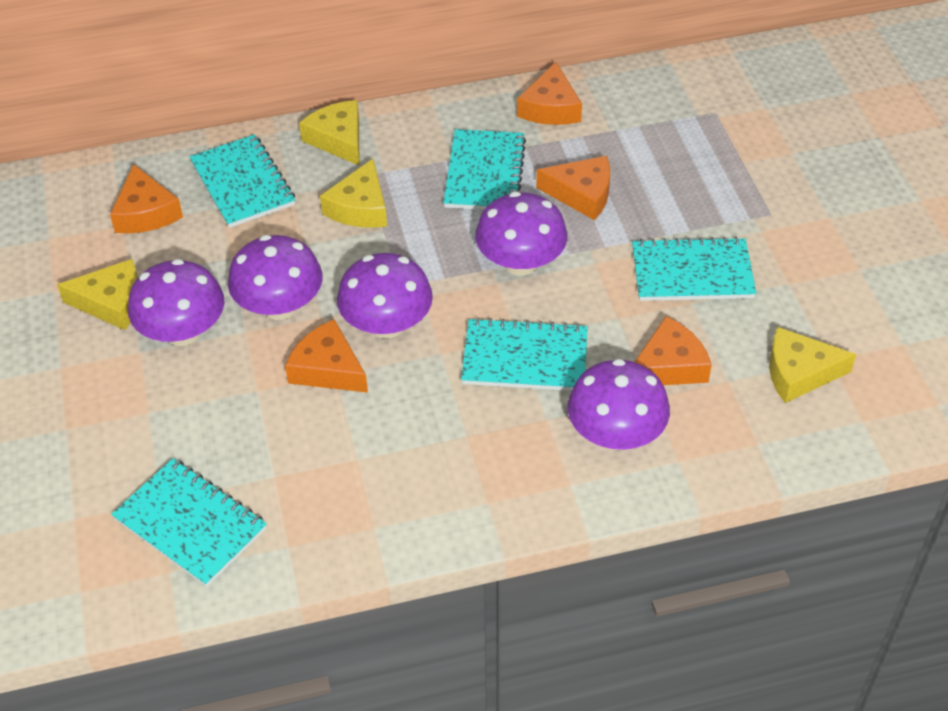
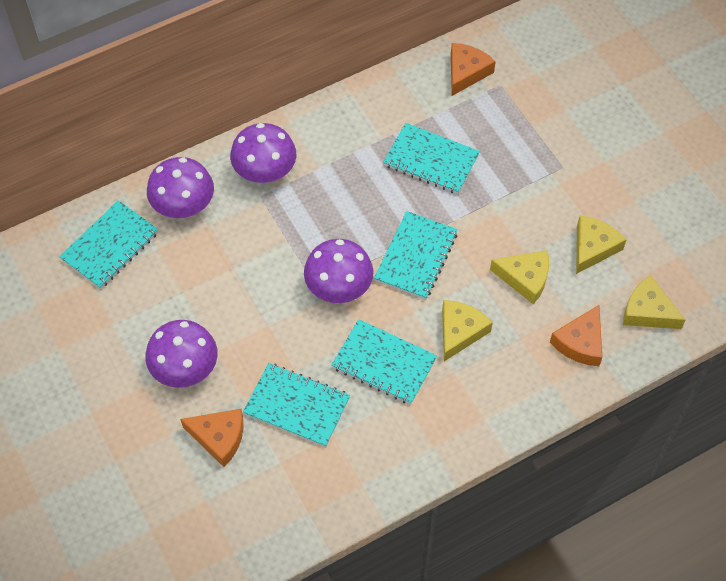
orange cheese: 5 -> 3
purple mushroom: 5 -> 4

